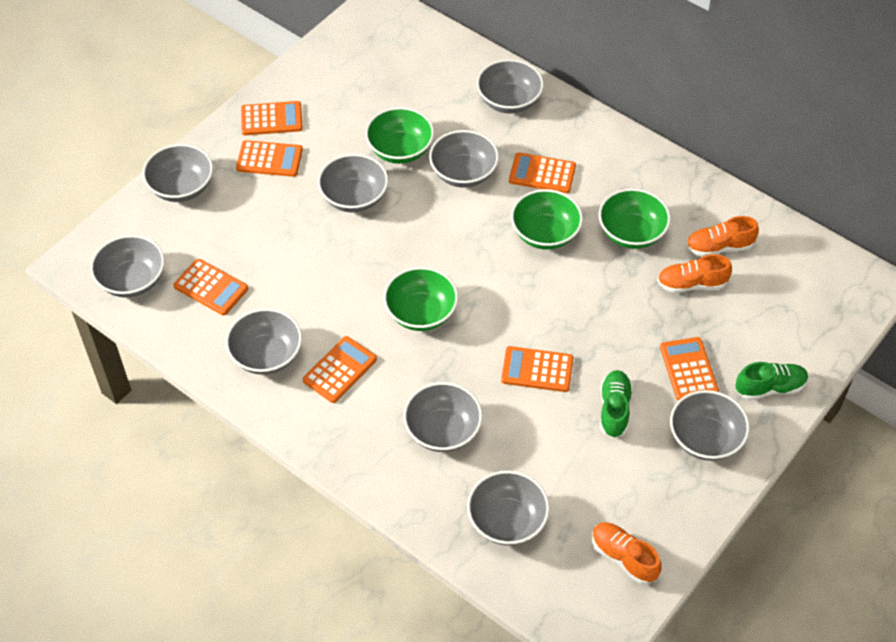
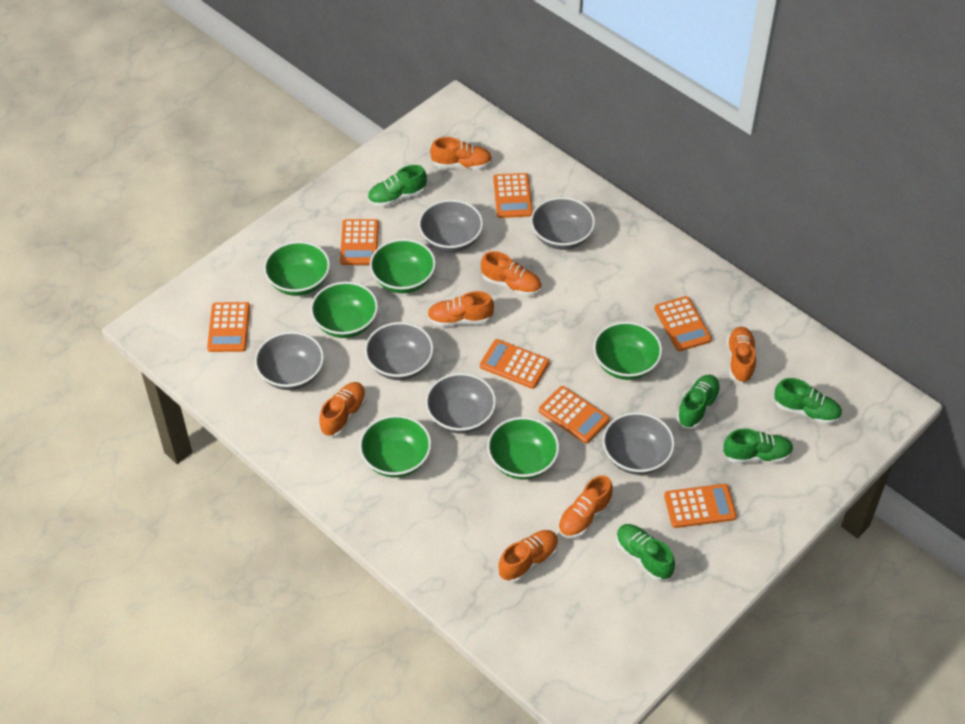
green bowl: 4 -> 6
green shoe: 2 -> 5
grey bowl: 9 -> 6
orange shoe: 3 -> 7

